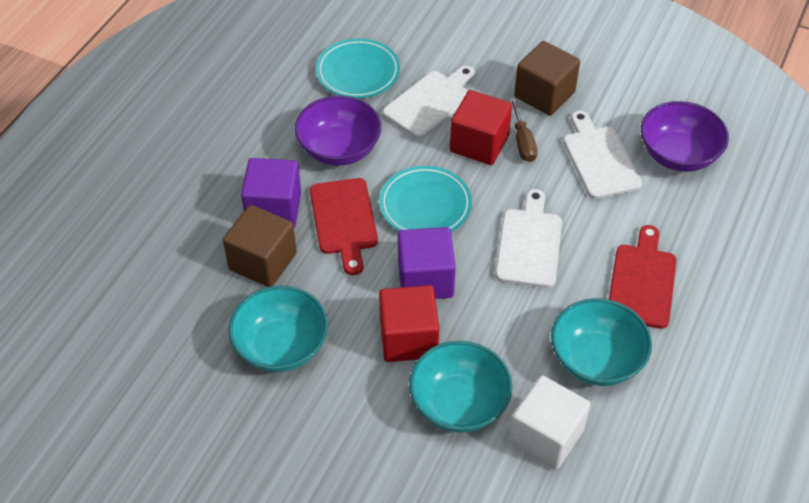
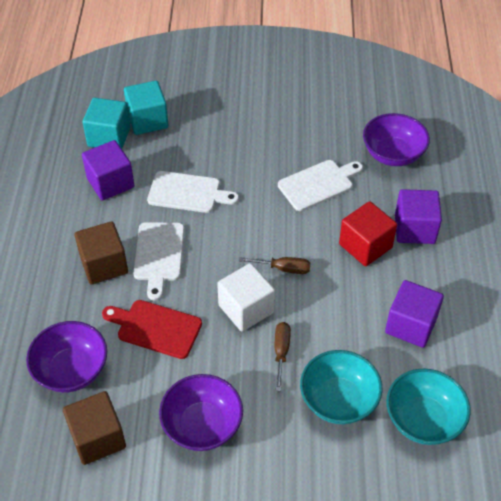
brown screwdriver: 1 -> 2
purple bowl: 2 -> 3
purple cube: 2 -> 3
red cube: 2 -> 1
red cutting board: 2 -> 1
turquoise bowl: 3 -> 2
turquoise cube: 0 -> 2
turquoise plate: 2 -> 0

